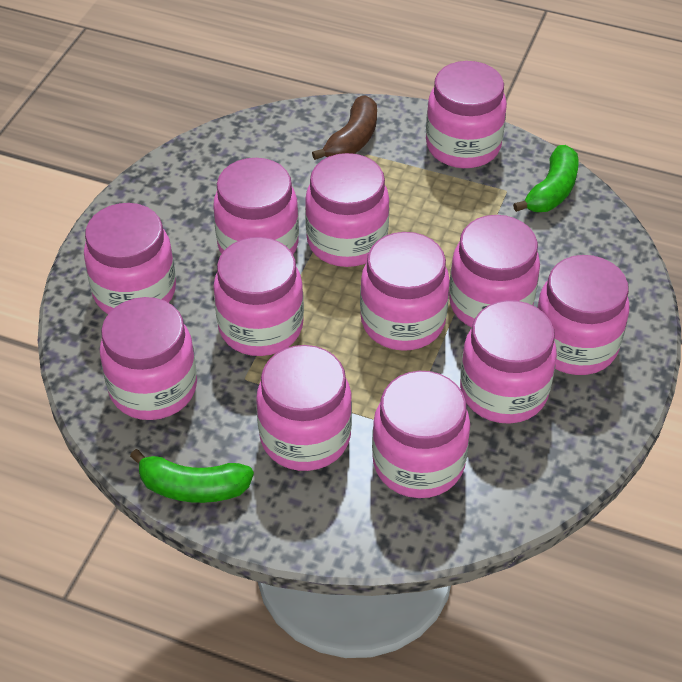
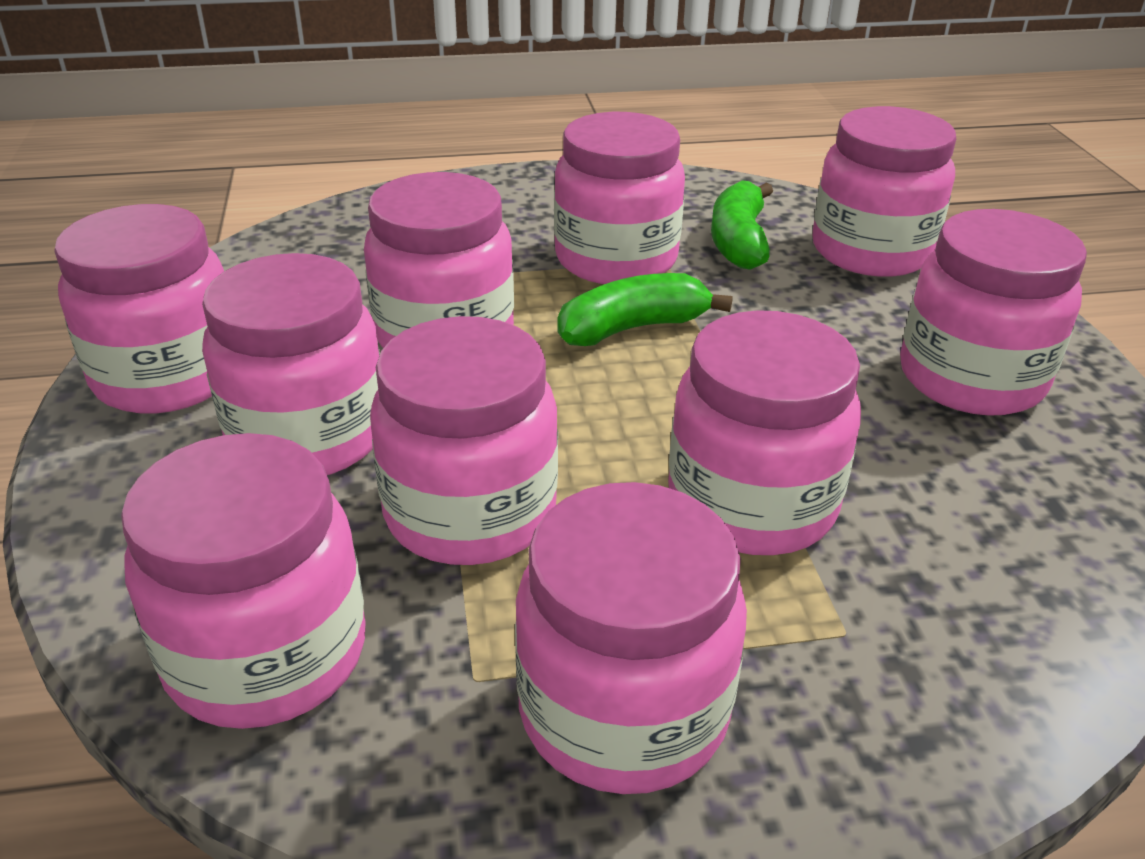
brown banana: 1 -> 0
pink jar: 12 -> 10

